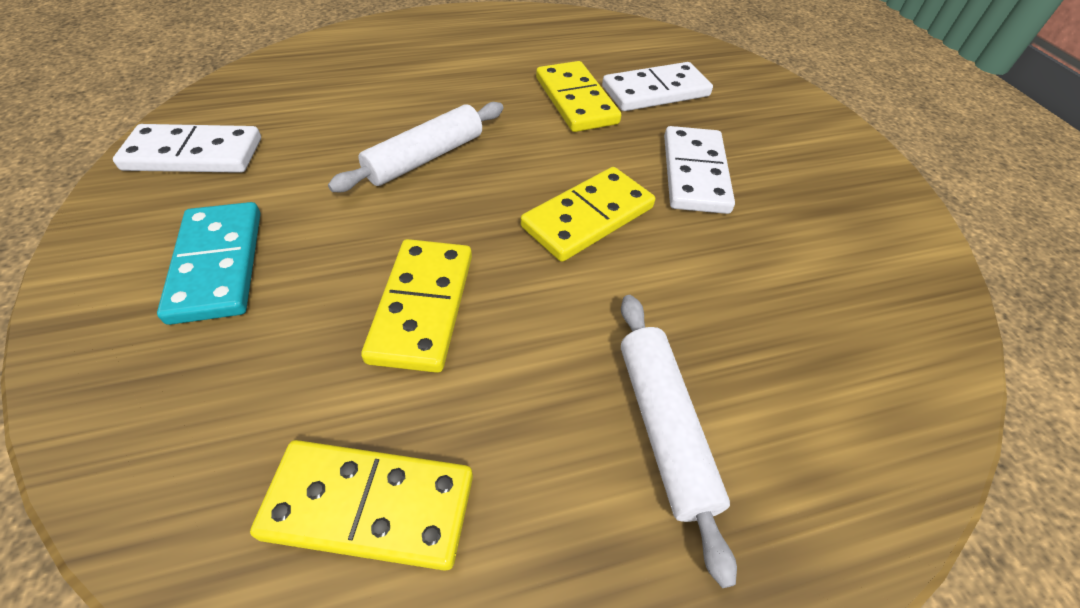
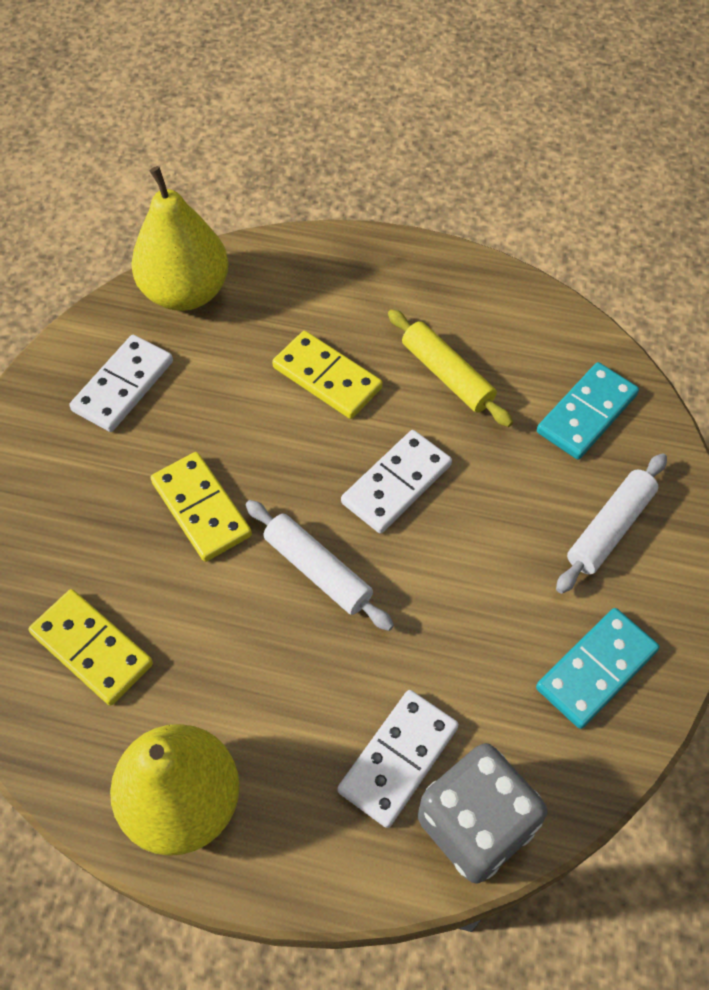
grey dice: 0 -> 1
turquoise domino: 1 -> 2
yellow domino: 4 -> 3
yellow pear: 0 -> 2
yellow rolling pin: 0 -> 1

